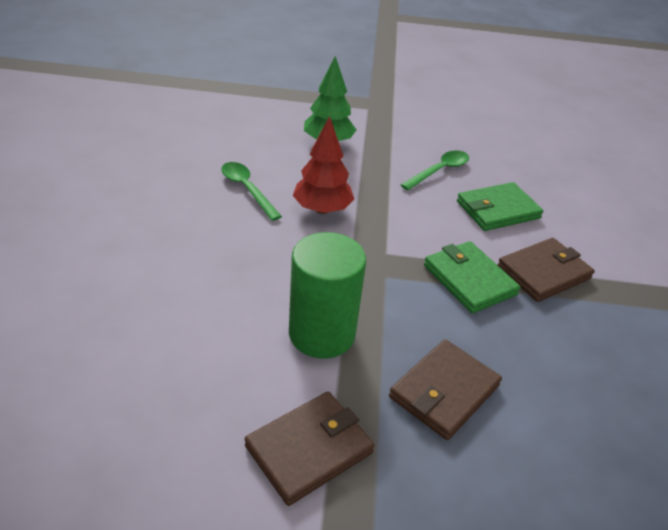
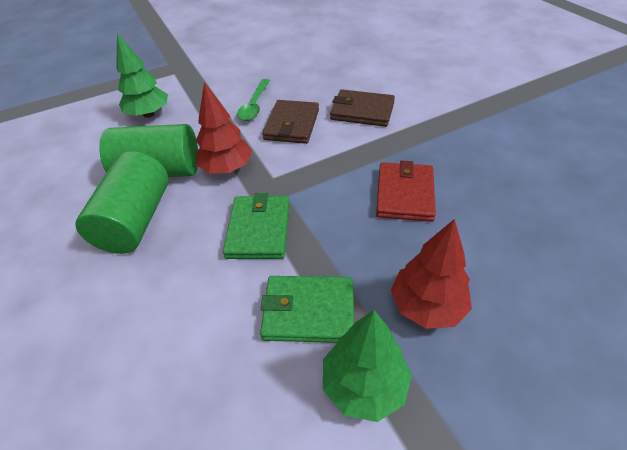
brown wallet: 3 -> 2
green cylinder: 1 -> 2
green spoon: 2 -> 1
green tree: 1 -> 2
red tree: 1 -> 2
red wallet: 0 -> 1

